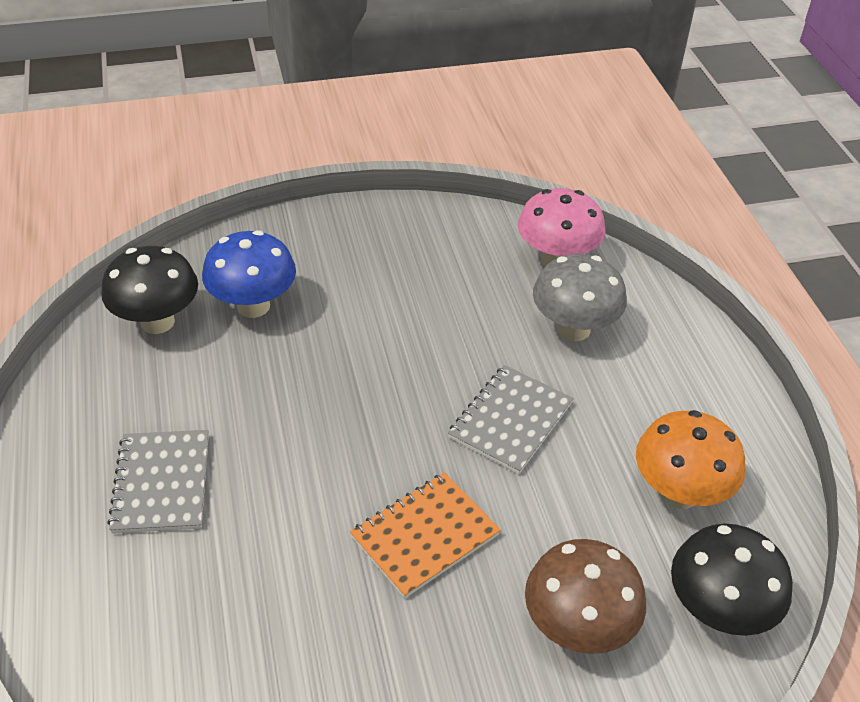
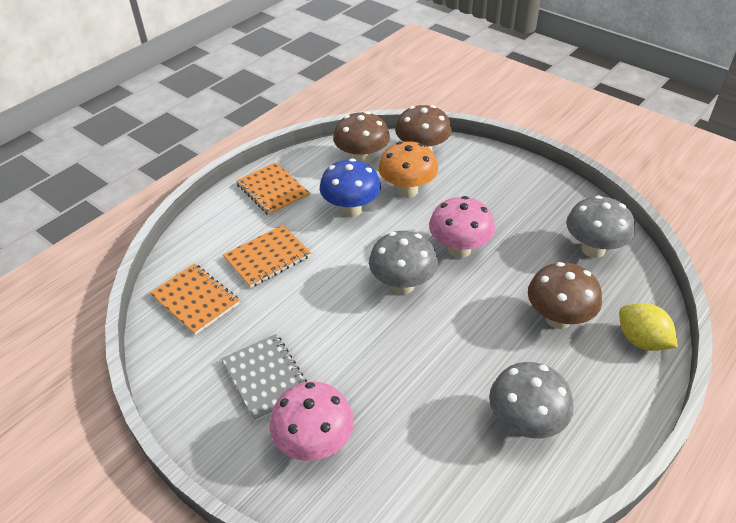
black mushroom: 2 -> 0
brown mushroom: 1 -> 3
grey mushroom: 1 -> 3
grey notebook: 2 -> 1
orange notebook: 1 -> 3
pink mushroom: 1 -> 2
yellow lemon: 0 -> 1

